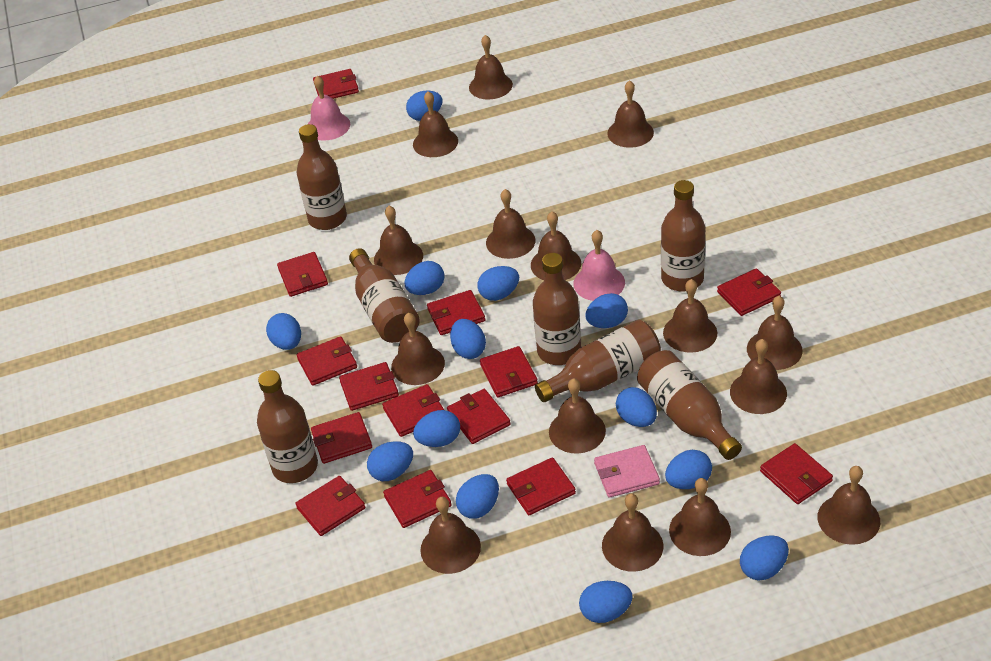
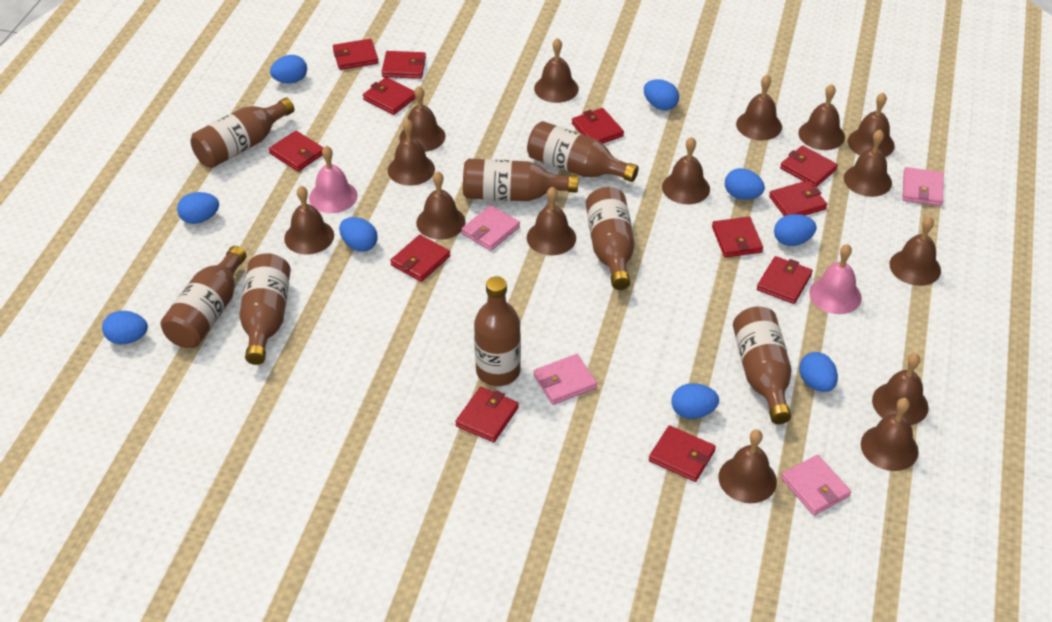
blue egg: 13 -> 9
brown bottle: 7 -> 8
pink wallet: 1 -> 4
red wallet: 14 -> 12

